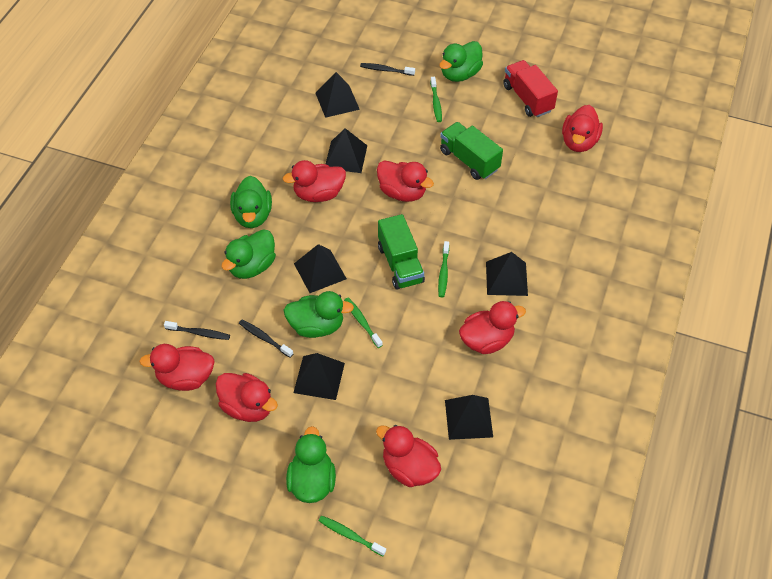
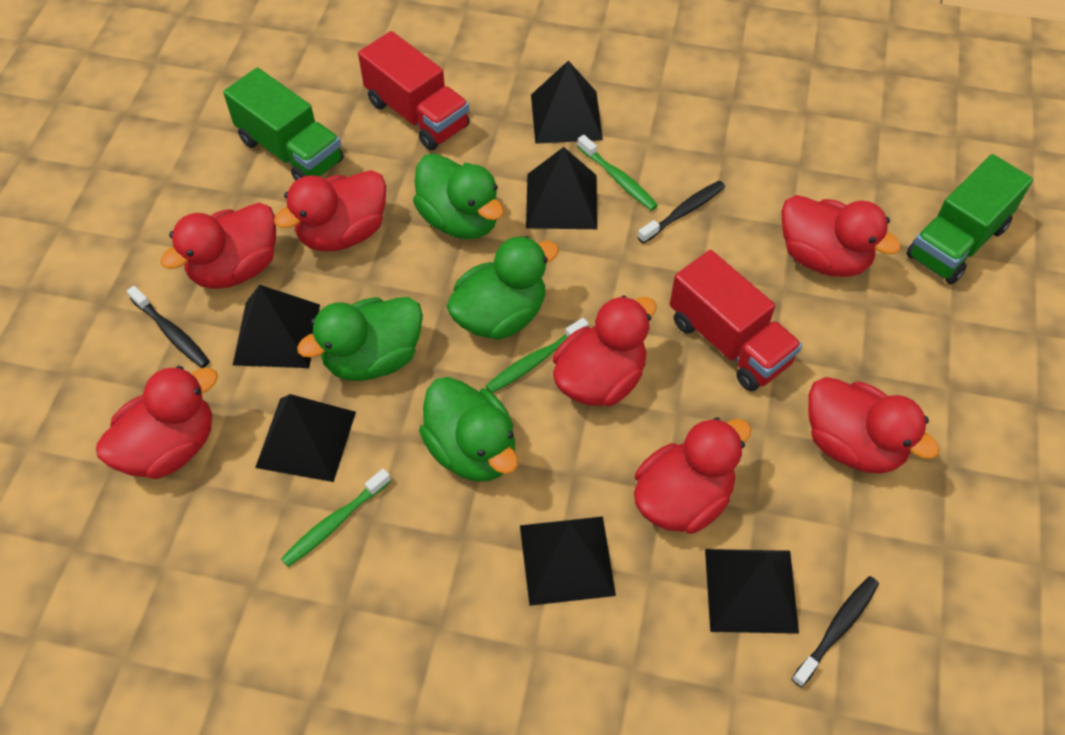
green duck: 5 -> 4
green toothbrush: 4 -> 3
red truck: 1 -> 2

